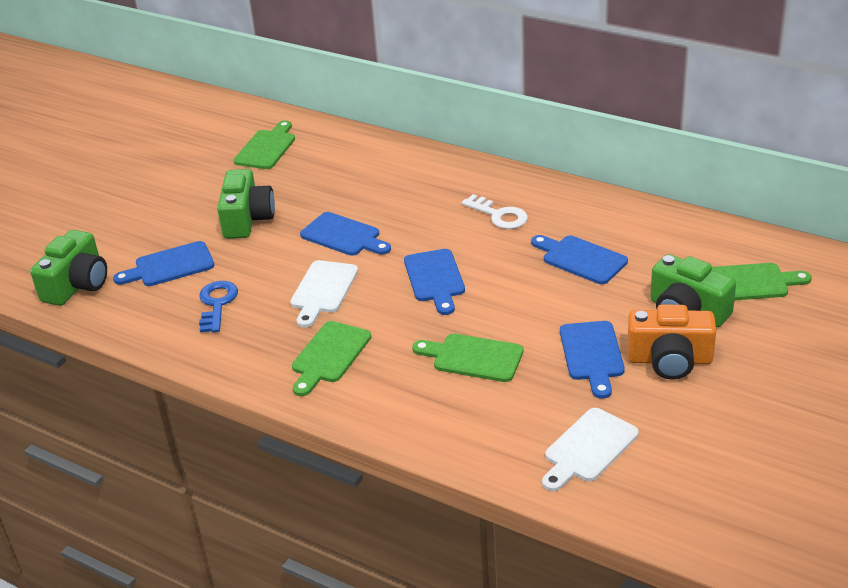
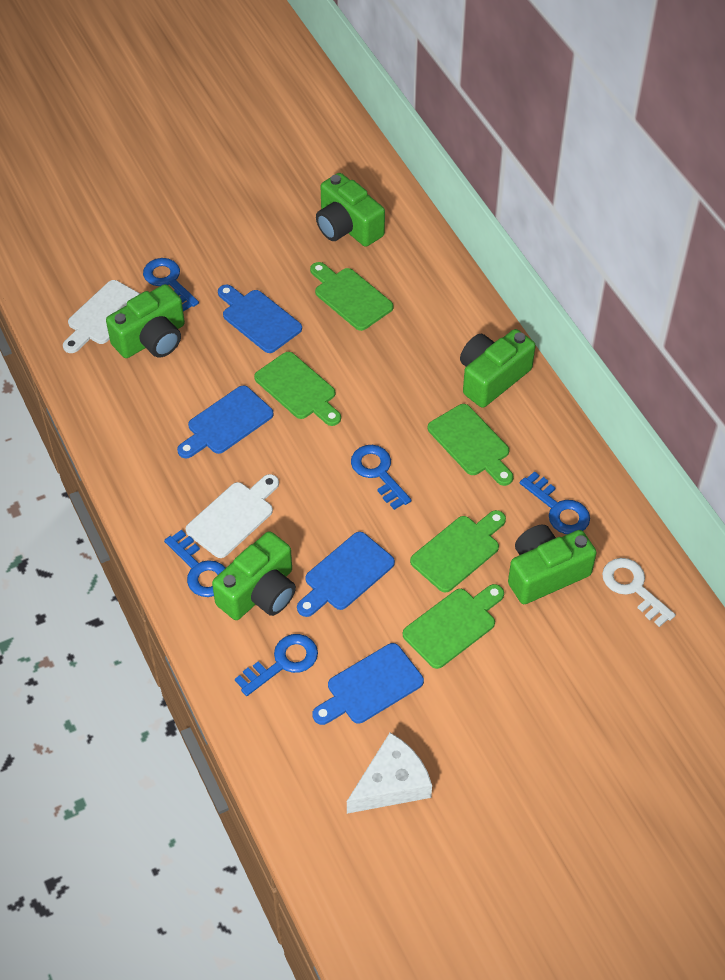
blue cutting board: 5 -> 4
blue key: 1 -> 5
green camera: 3 -> 5
green cutting board: 4 -> 5
orange camera: 1 -> 0
white cheese: 0 -> 1

